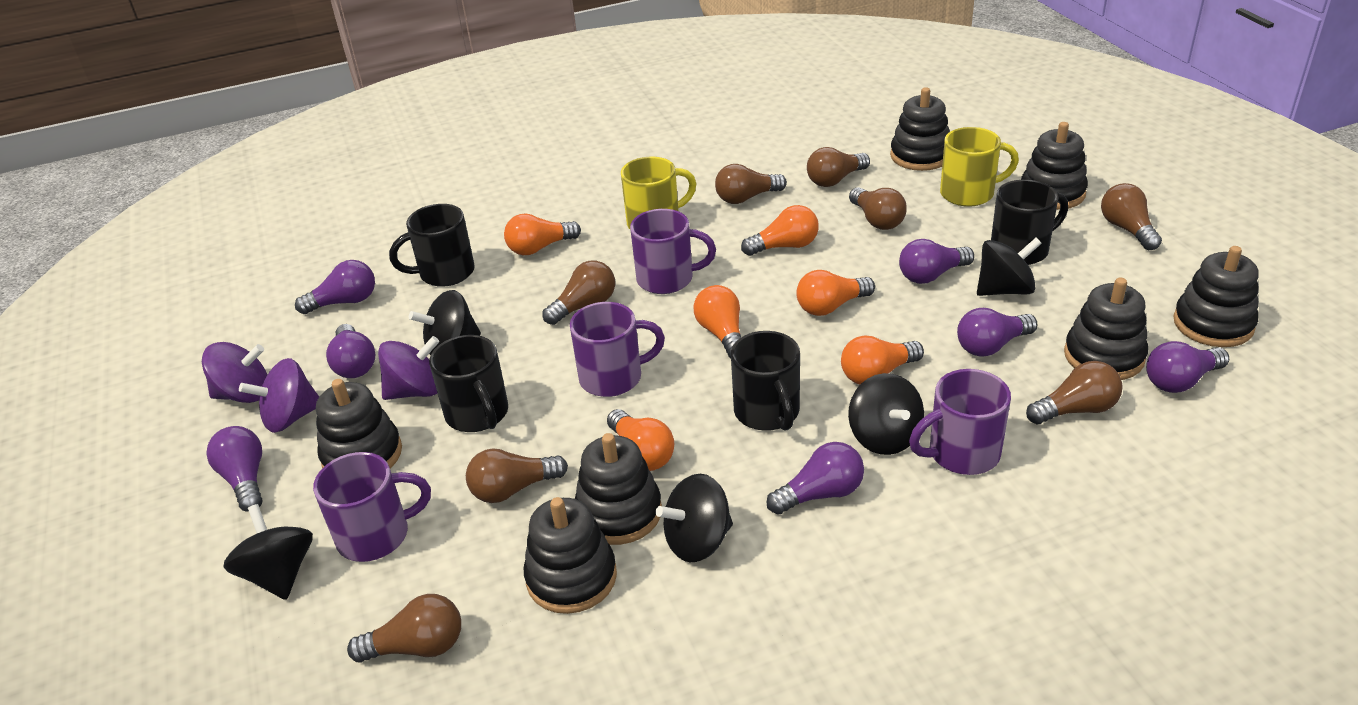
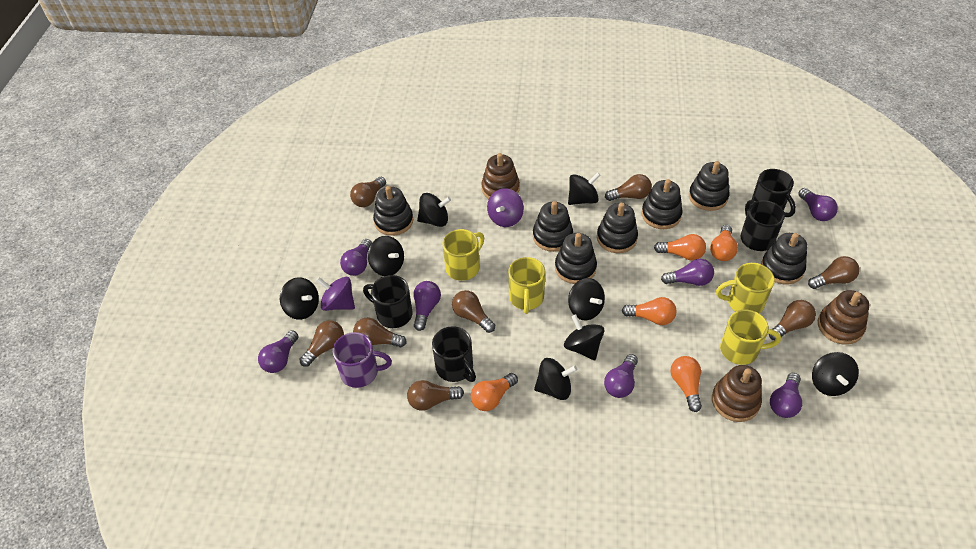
black spinning top: 5 -> 8
brown stacking toy: 0 -> 3
orange light bulb: 6 -> 5
purple mug: 4 -> 1
purple spinning top: 3 -> 2
yellow mug: 2 -> 4

